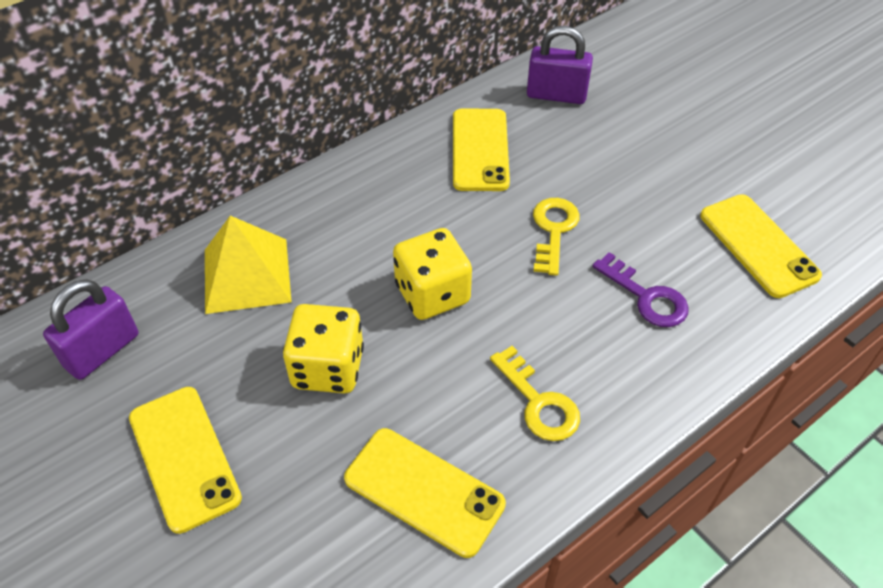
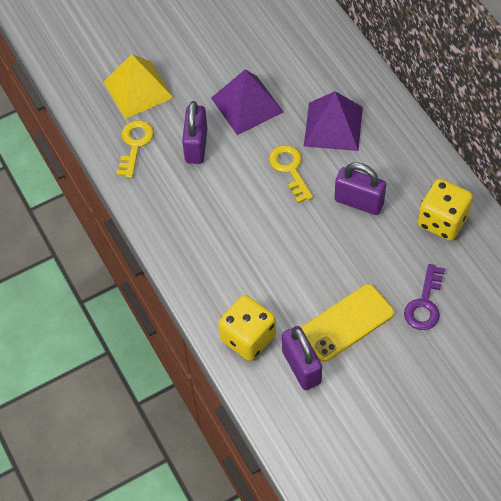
purple padlock: 2 -> 3
purple pyramid: 0 -> 2
yellow phone: 4 -> 1

